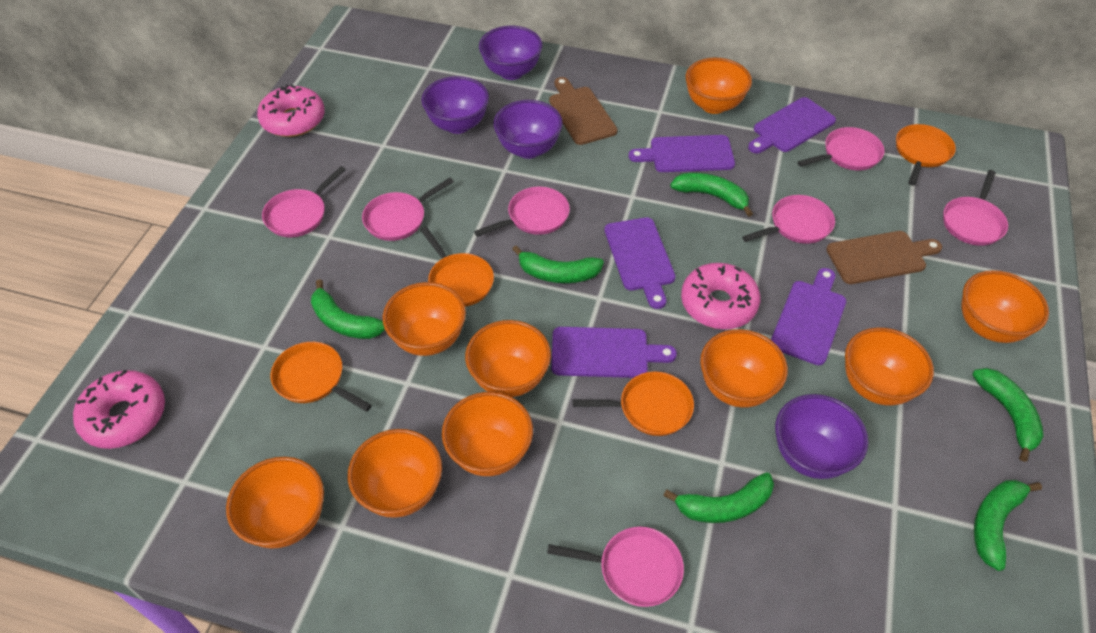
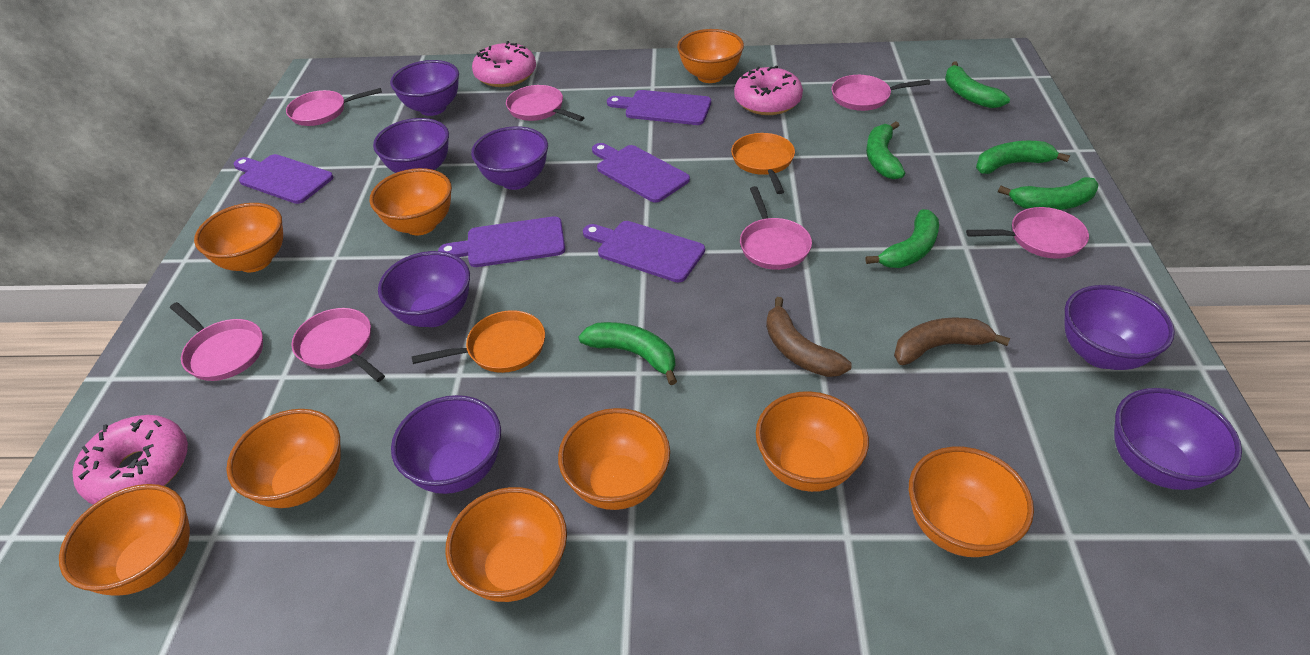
brown banana: 0 -> 2
brown cutting board: 2 -> 0
orange pan: 4 -> 2
purple bowl: 4 -> 7

